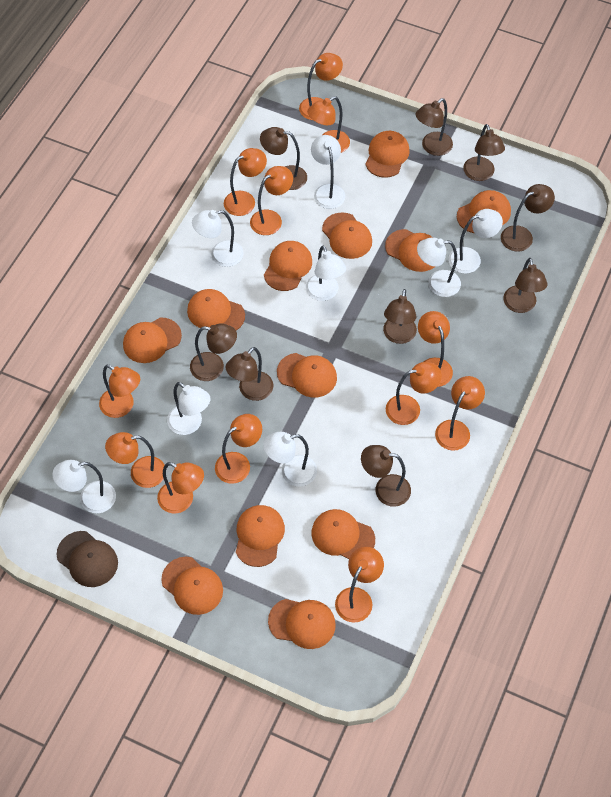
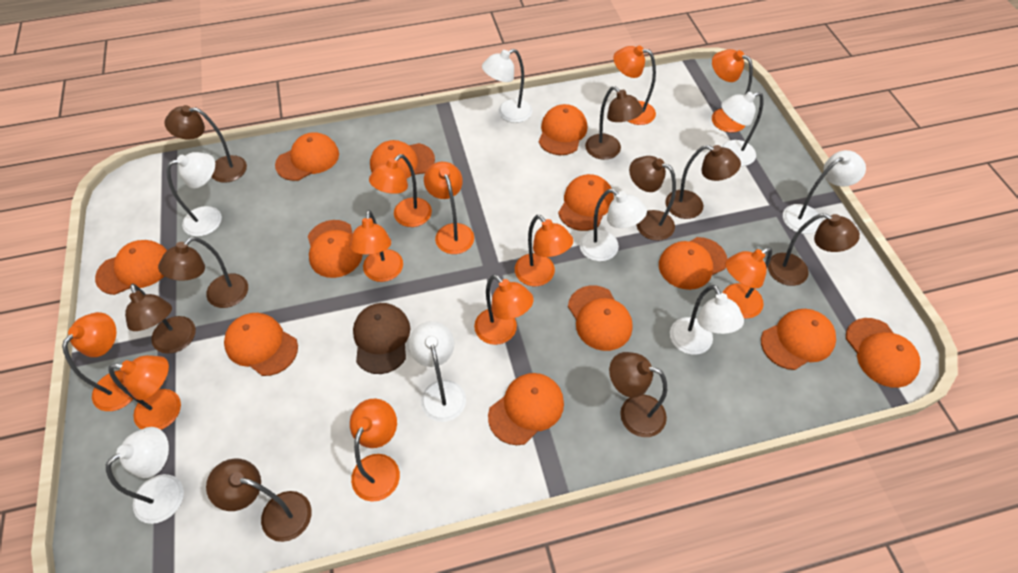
orange lamp: 12 -> 11

